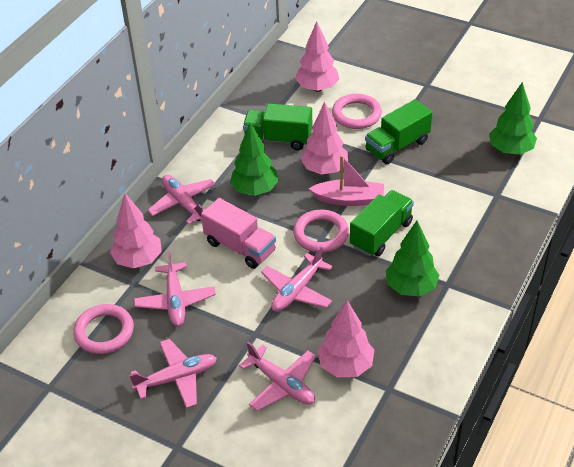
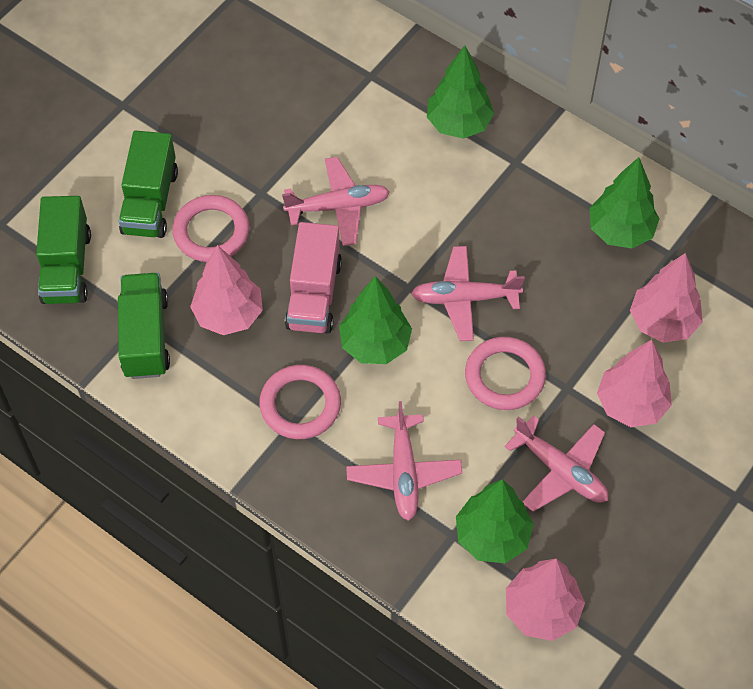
green tree: 3 -> 4
pink boat: 1 -> 0
pink plane: 5 -> 4

